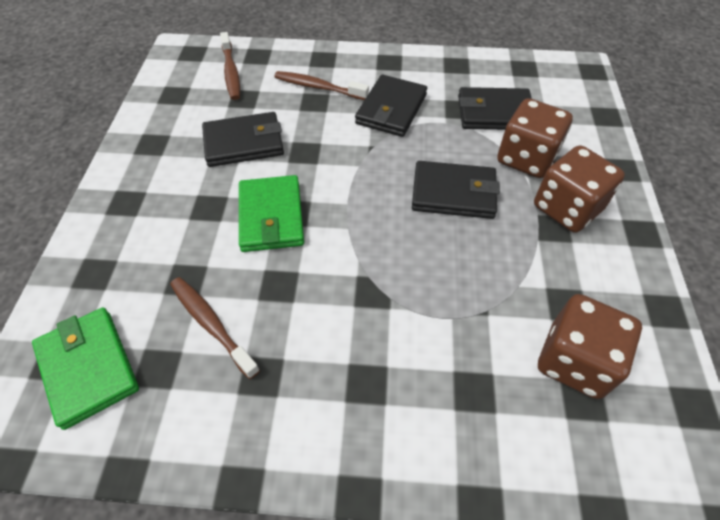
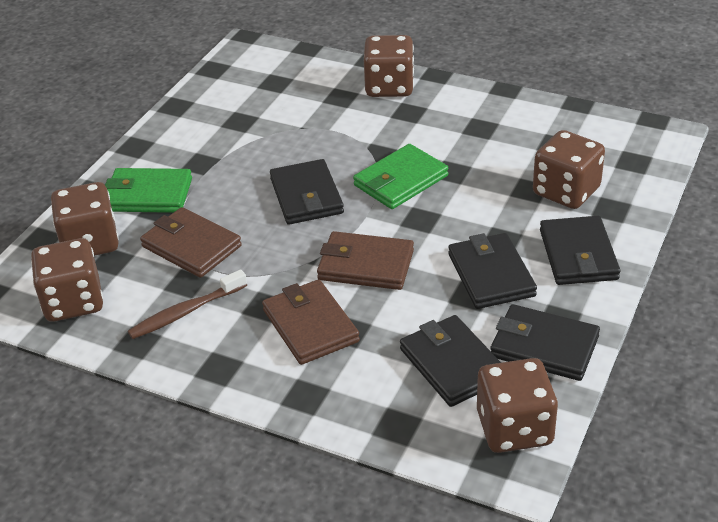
black wallet: 4 -> 5
brown dice: 3 -> 5
brown toothbrush: 3 -> 1
brown wallet: 0 -> 3

